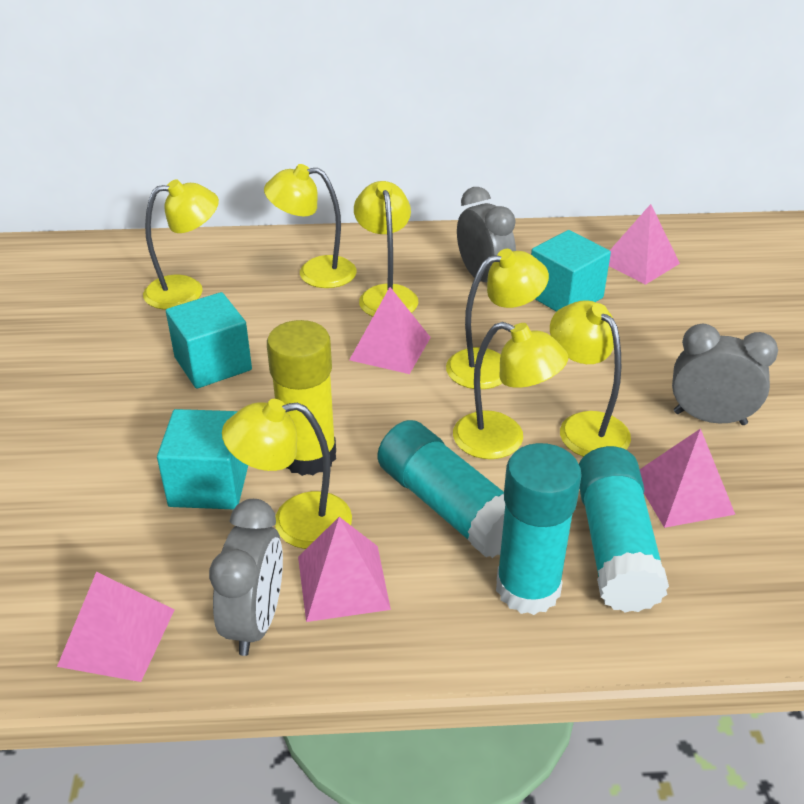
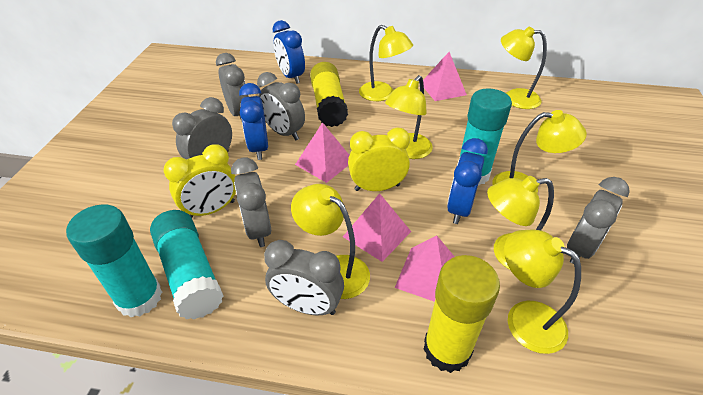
blue clock: 0 -> 3
grey clock: 3 -> 6
pink pyramid: 5 -> 4
turquoise cube: 3 -> 0
yellow clock: 0 -> 2
yellow glue stick: 1 -> 2

